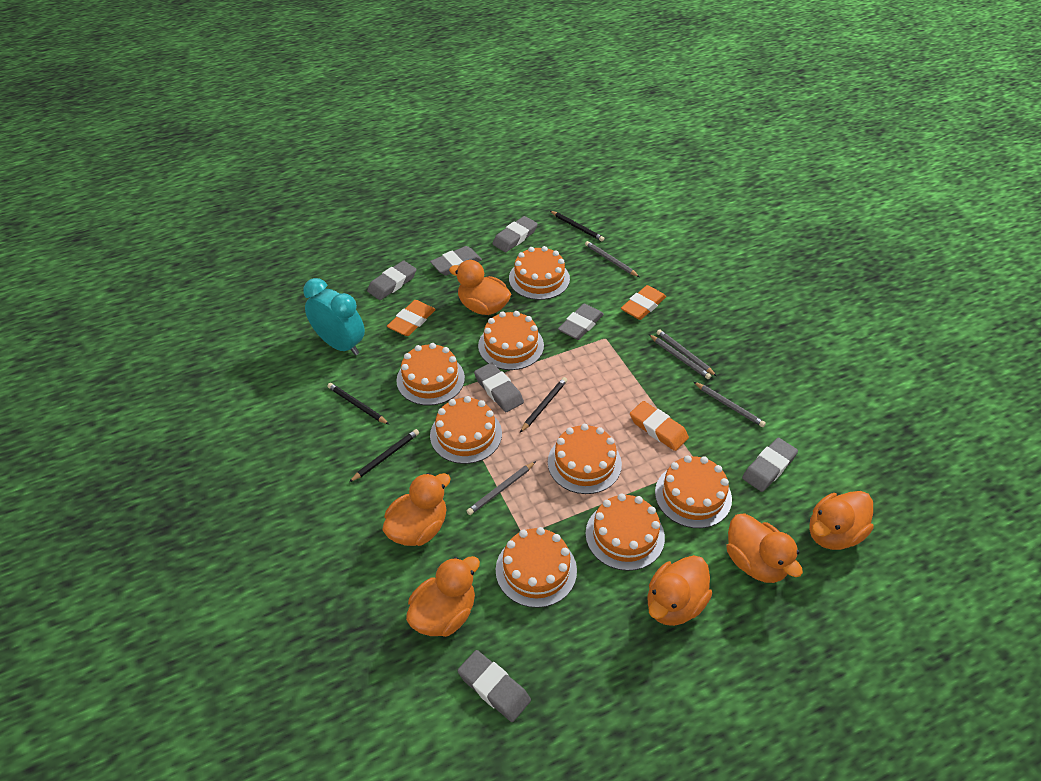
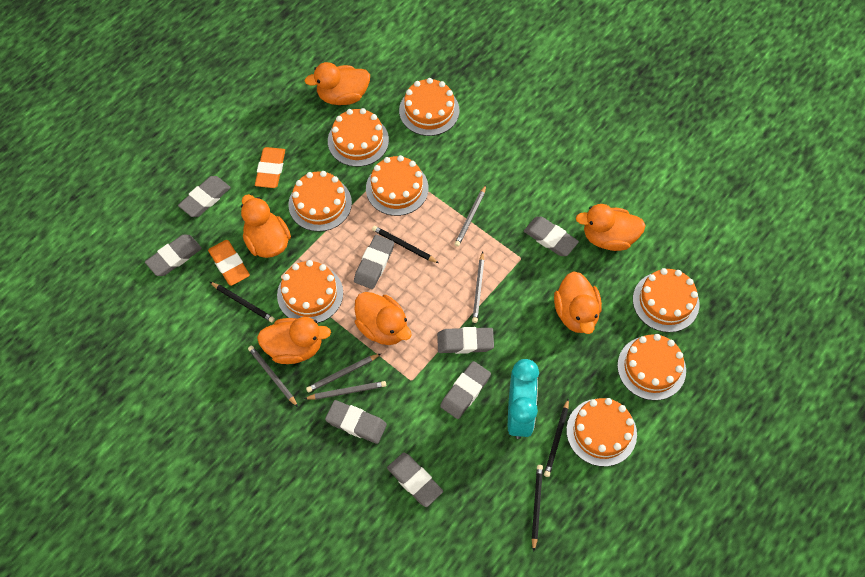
grey eraser: 7 -> 8
orange eraser: 3 -> 2

